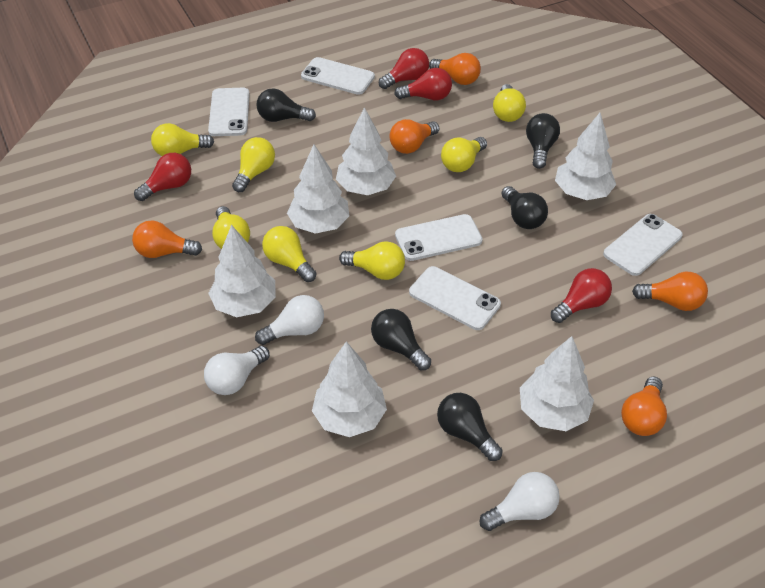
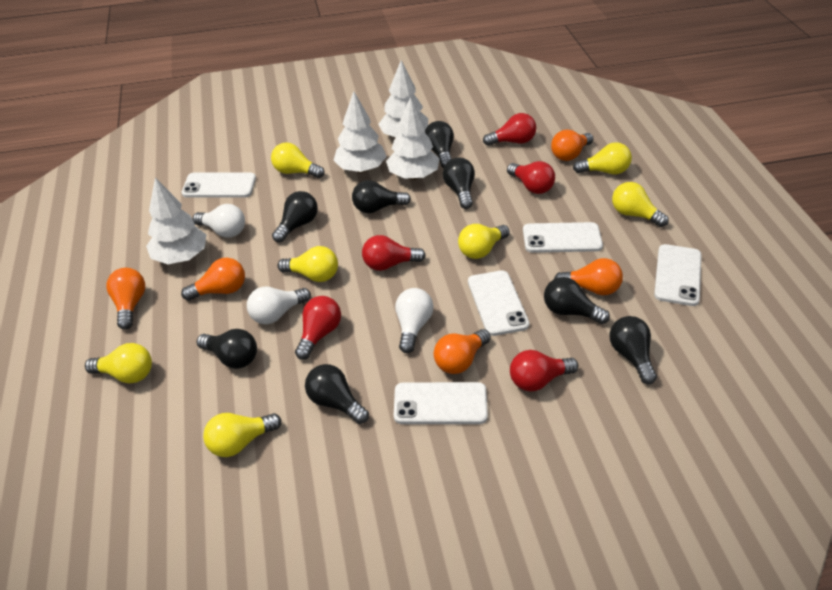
black light bulb: 5 -> 8
red light bulb: 4 -> 5
white tree: 6 -> 4

